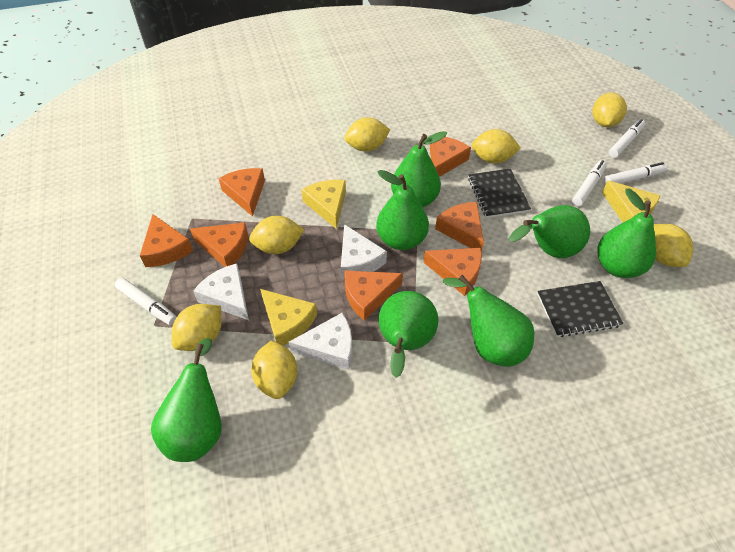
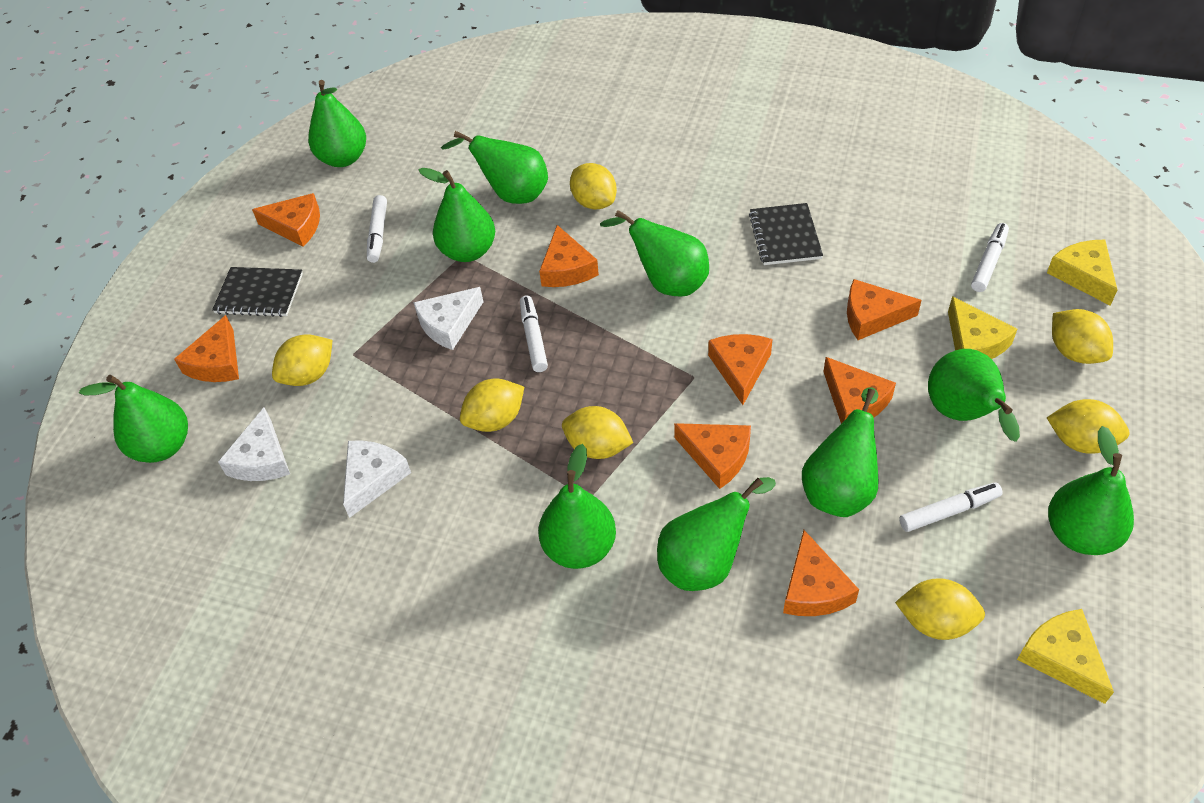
green pear: 7 -> 10
orange cheese: 7 -> 8

